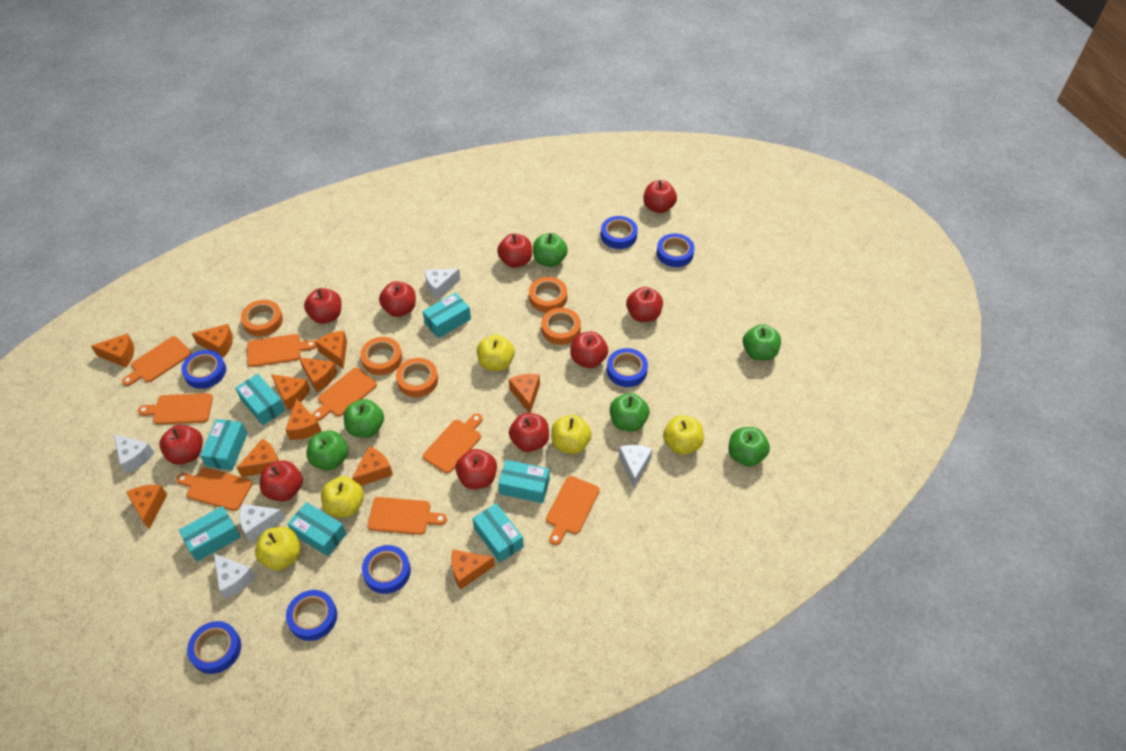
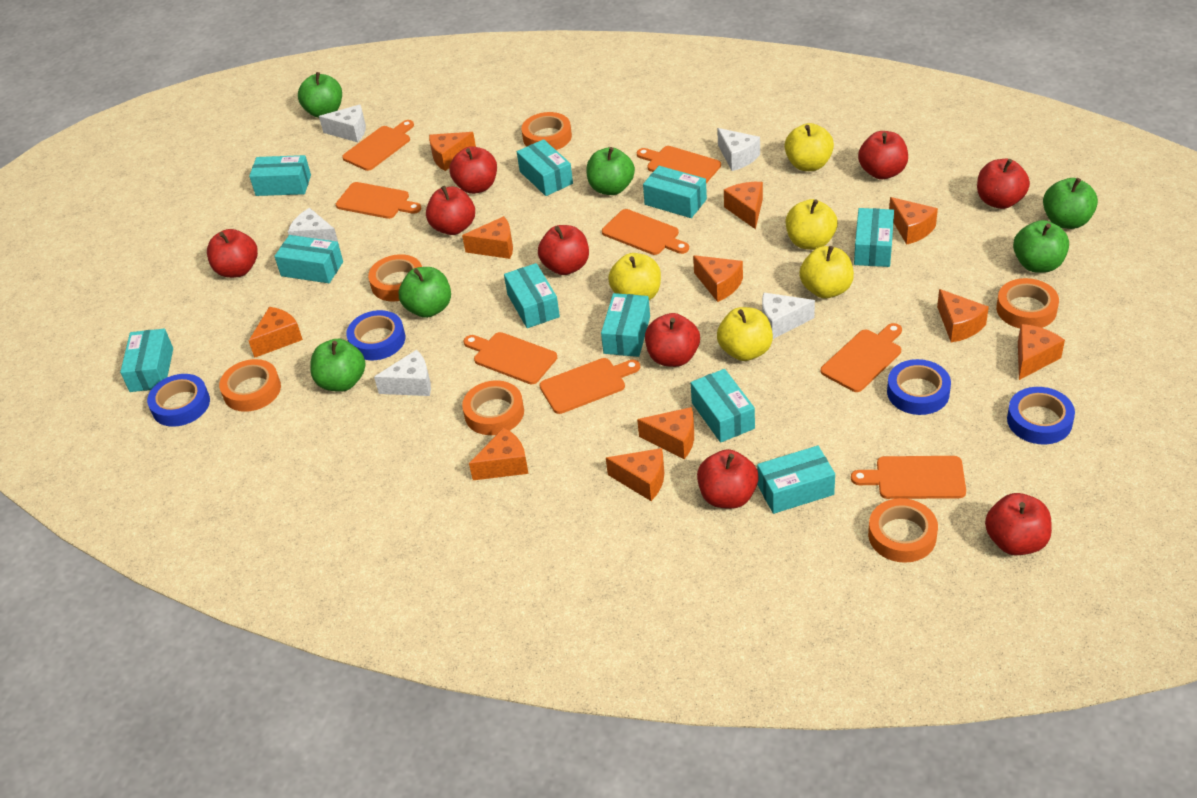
blue tape: 7 -> 4
orange tape: 5 -> 6
red apple: 10 -> 9
turquoise box: 7 -> 10

